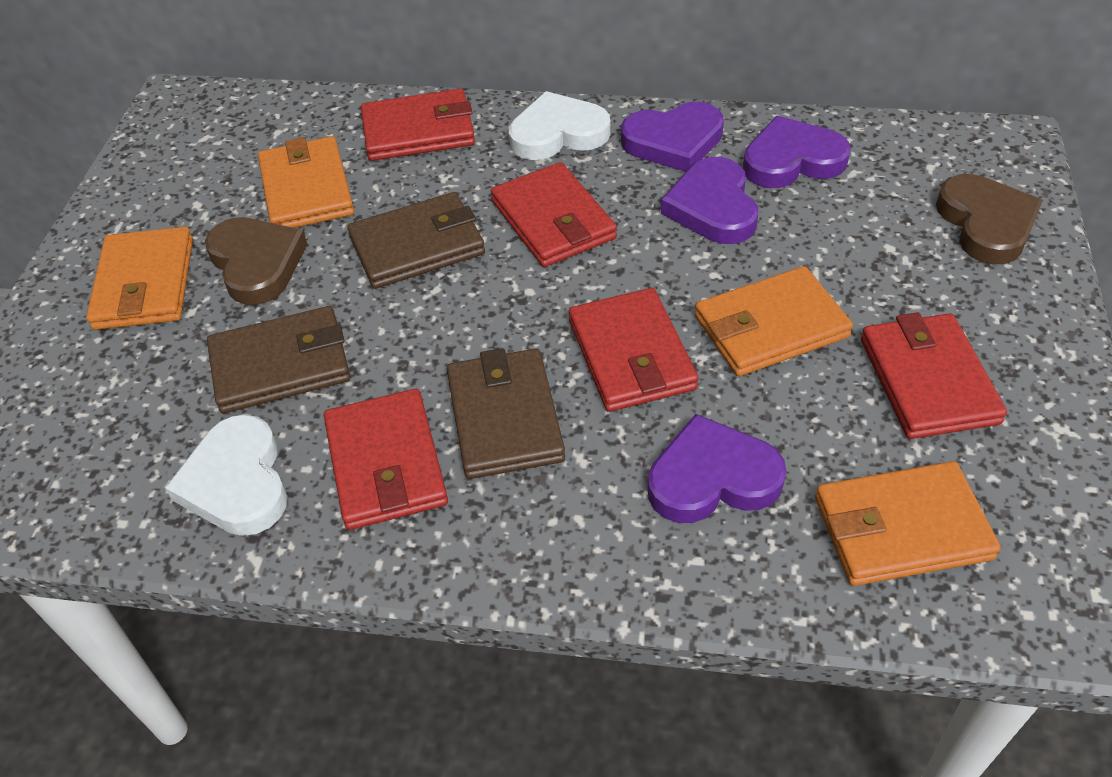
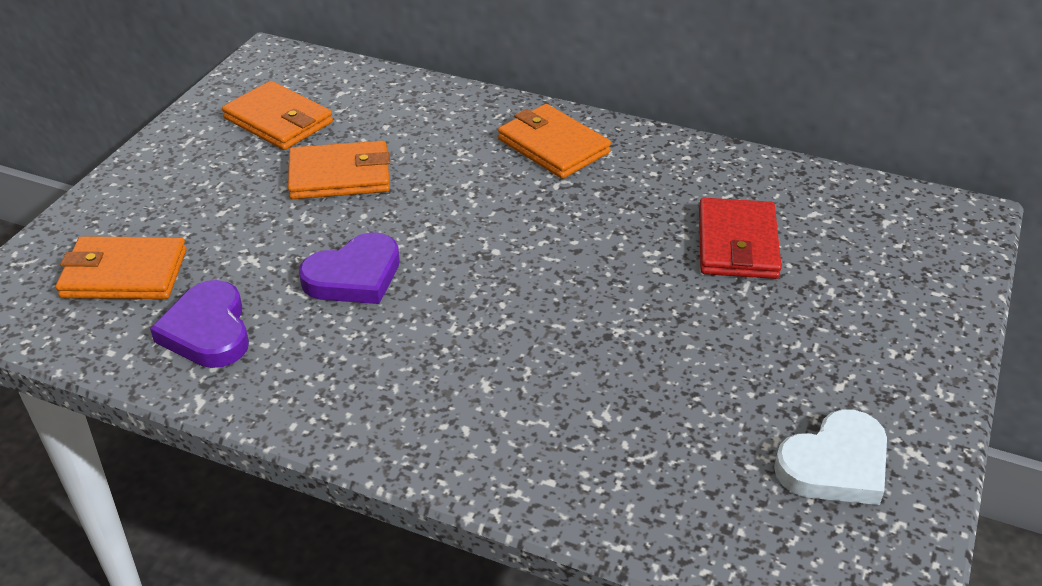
brown heart: 2 -> 0
brown wallet: 3 -> 0
purple heart: 4 -> 2
red wallet: 5 -> 1
white heart: 2 -> 1

